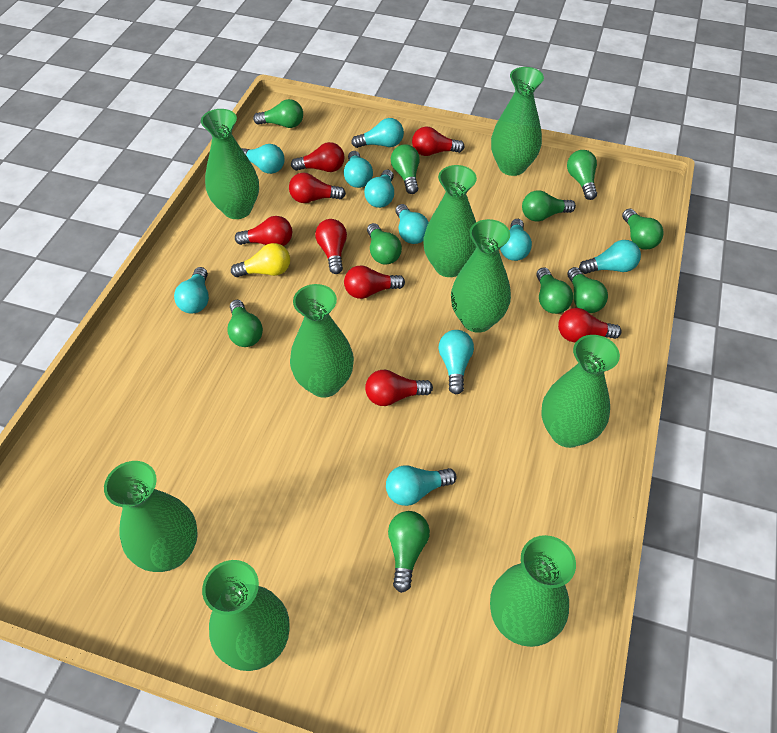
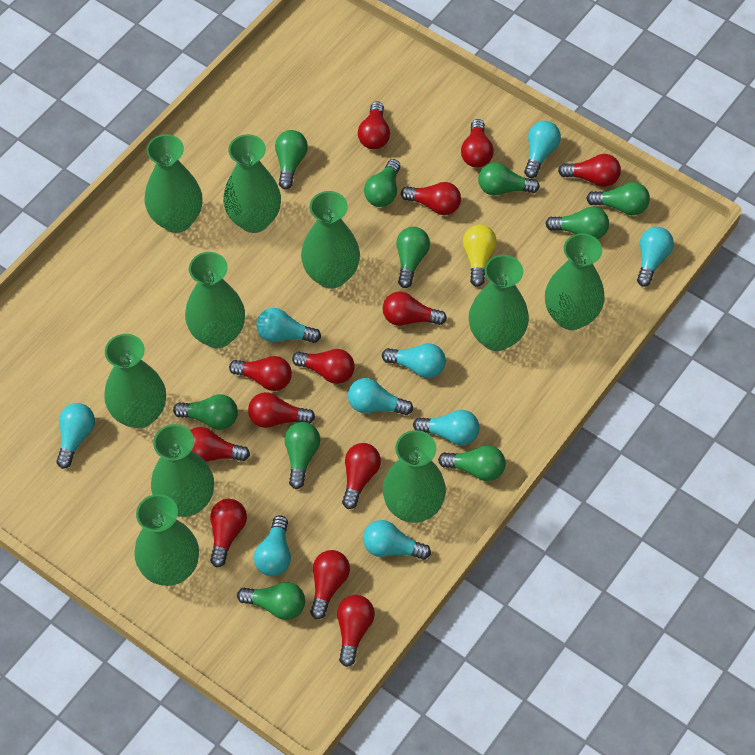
green vase: 9 -> 10
red light bulb: 8 -> 13
turquoise light bulb: 10 -> 9

